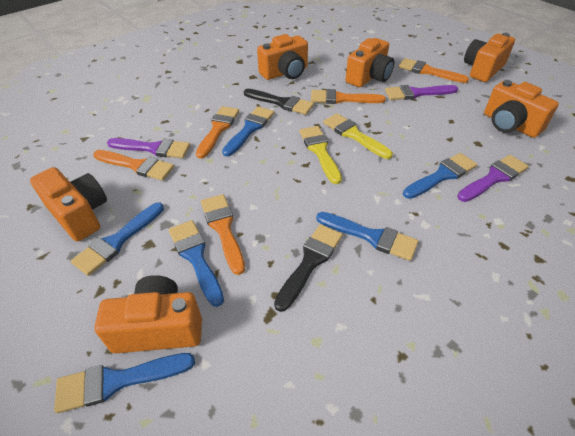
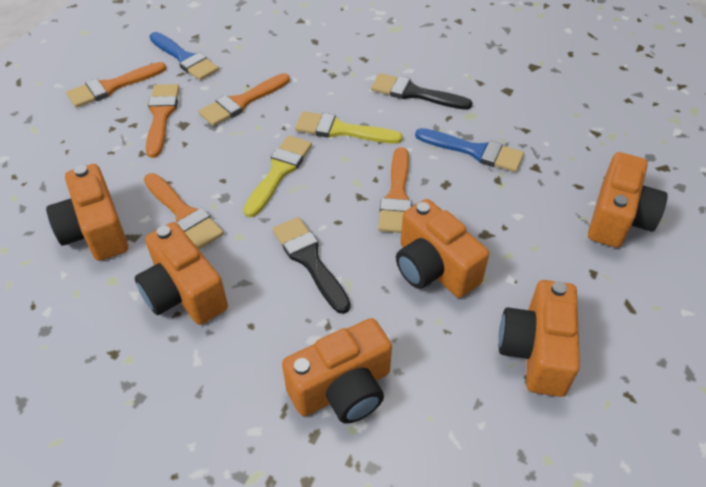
blue brush: 6 -> 2
purple brush: 3 -> 0

